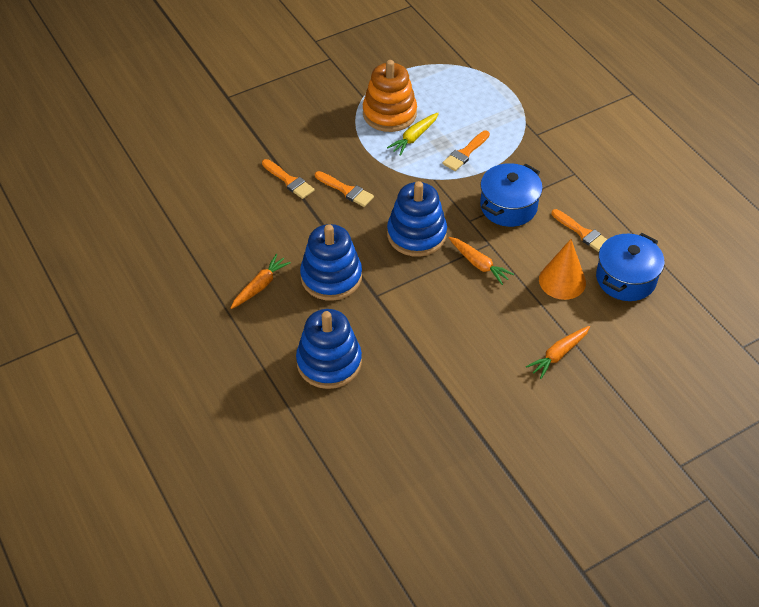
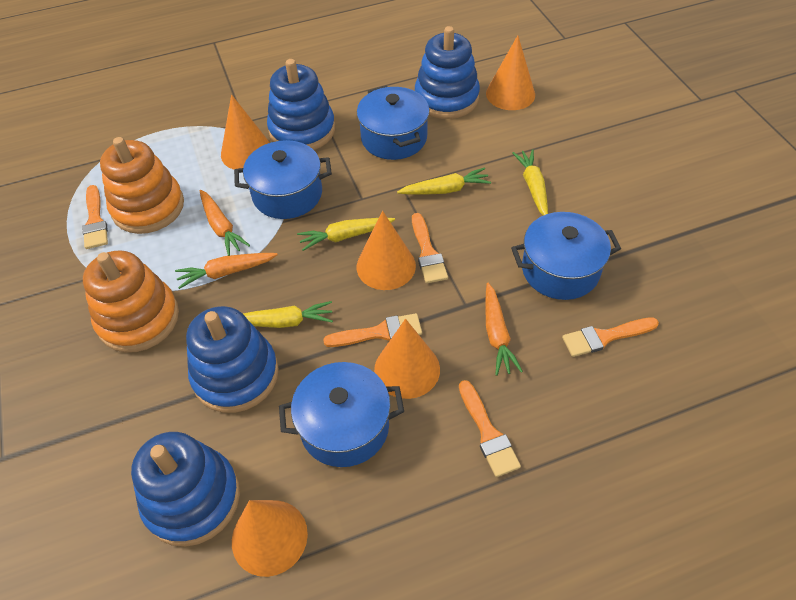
blue pot: 2 -> 4
blue stacking toy: 3 -> 4
orange brush: 4 -> 5
orange cone: 1 -> 5
orange stacking toy: 1 -> 2
yellow carrot: 1 -> 4

